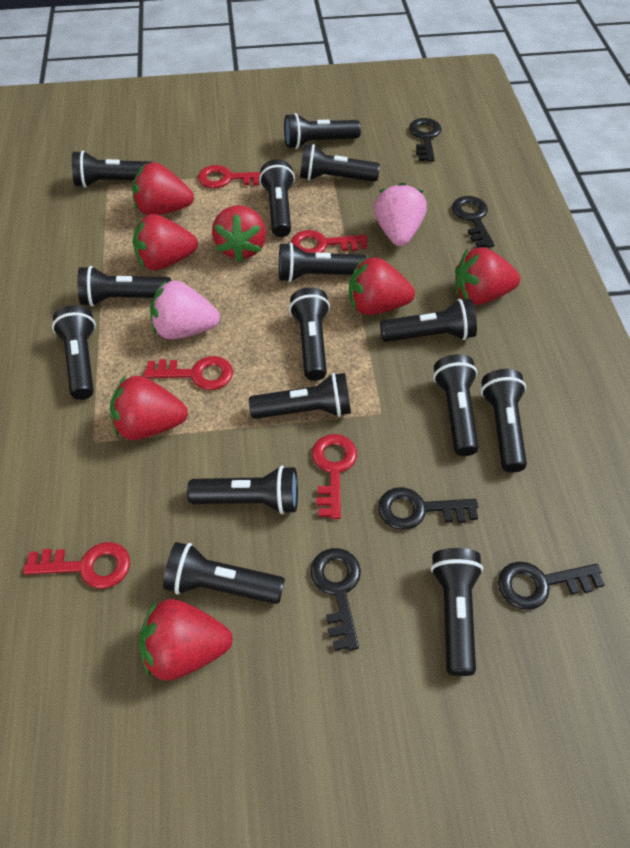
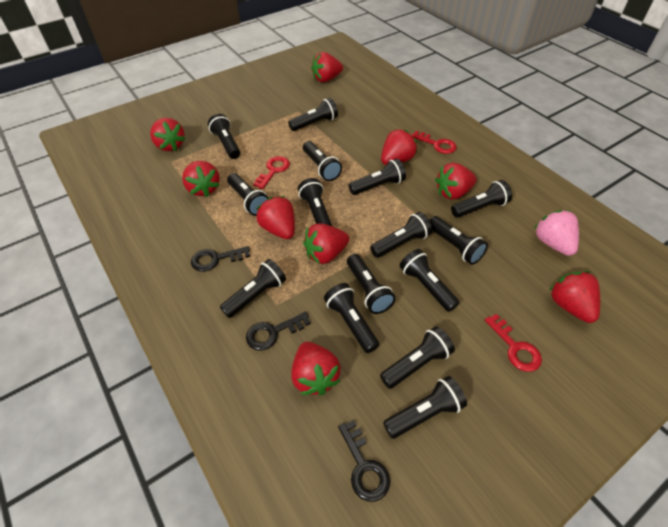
black key: 5 -> 3
pink strawberry: 2 -> 1
red key: 5 -> 3
red strawberry: 7 -> 9

